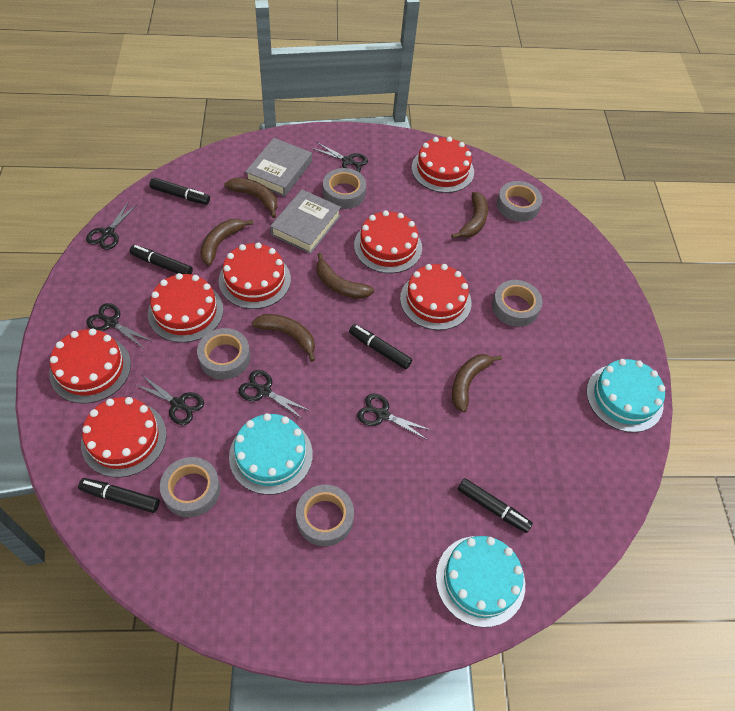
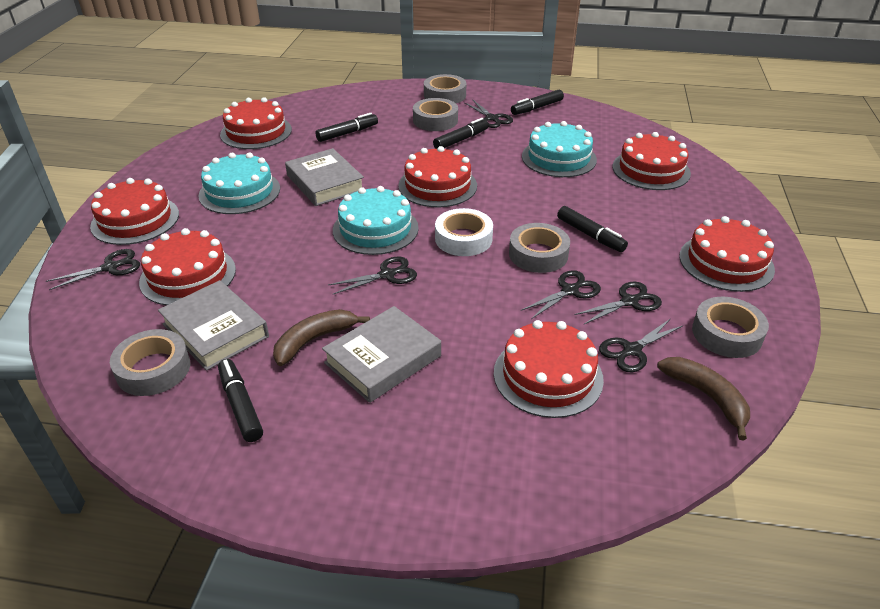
brown banana: 6 -> 2
grey book: 2 -> 3
grey tape: 6 -> 5
white tape: 0 -> 1

